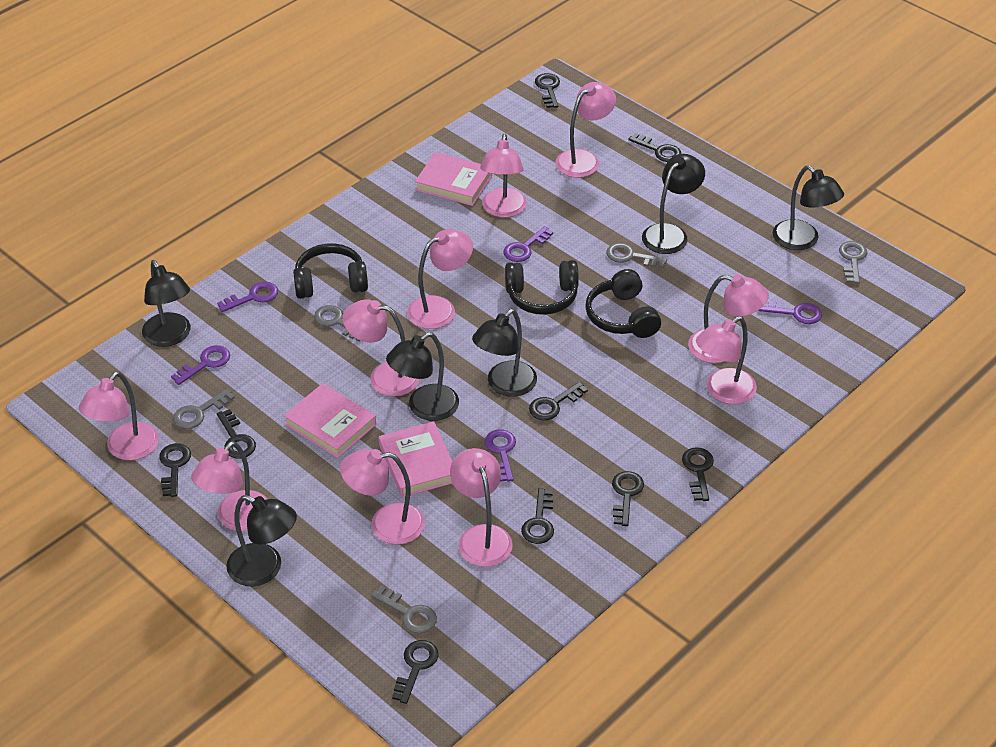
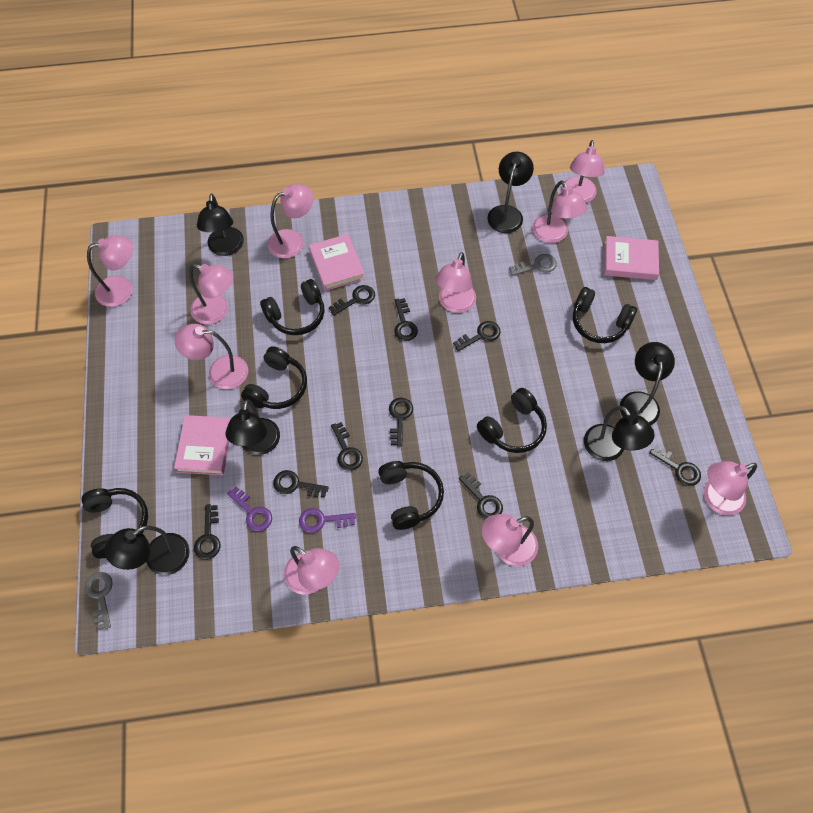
black headphones: 3 -> 6
grey key: 5 -> 2
purple key: 5 -> 2

